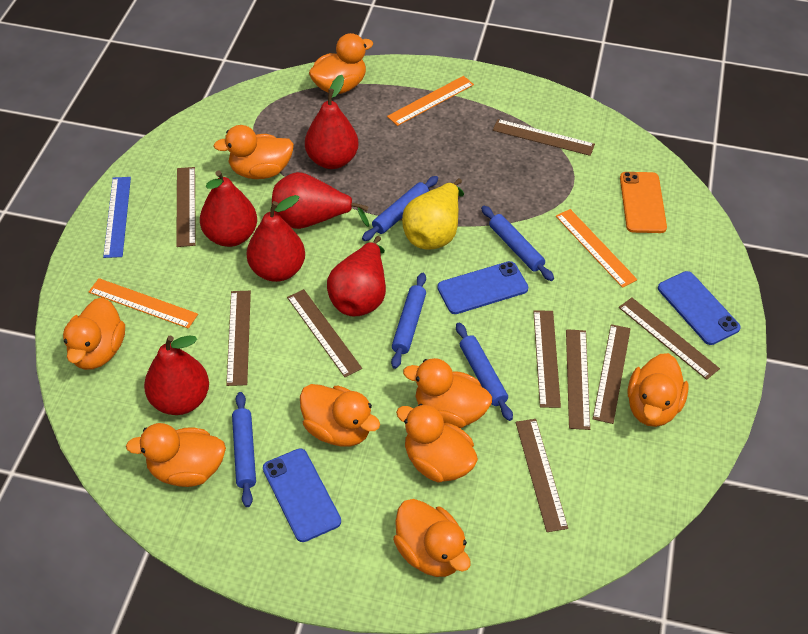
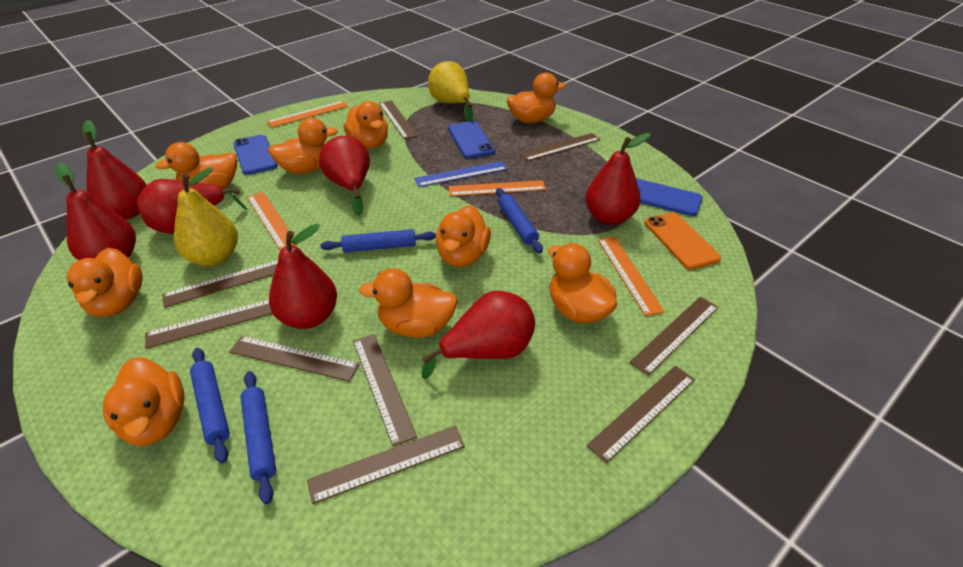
blue rolling pin: 5 -> 4
orange ruler: 3 -> 4
red pear: 6 -> 7
yellow pear: 1 -> 2

